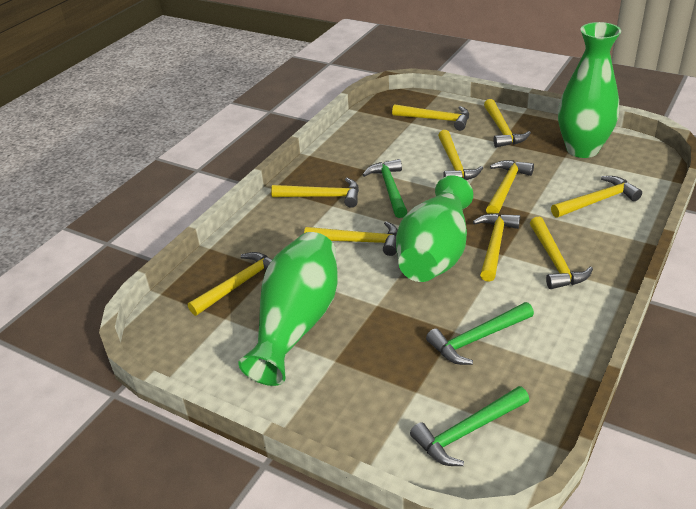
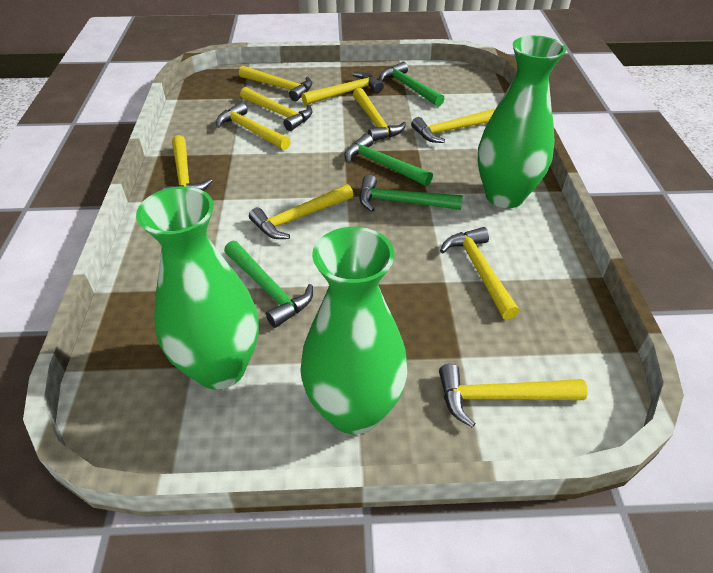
green hammer: 3 -> 4

